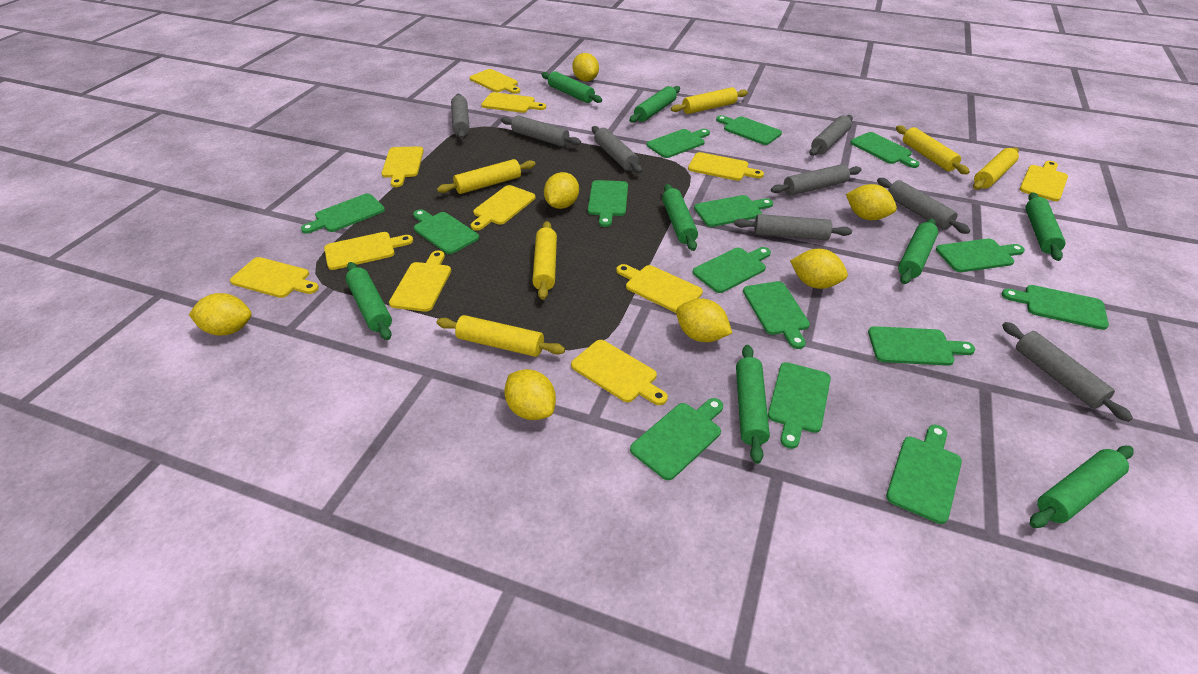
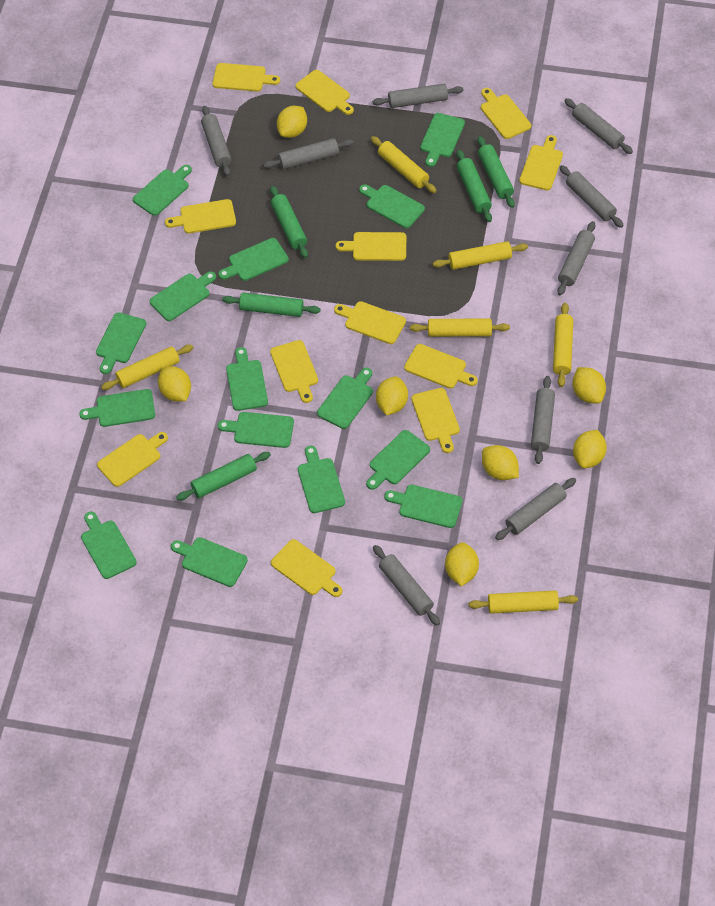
green rolling pin: 8 -> 5
grey rolling pin: 8 -> 9
yellow cutting board: 11 -> 12

